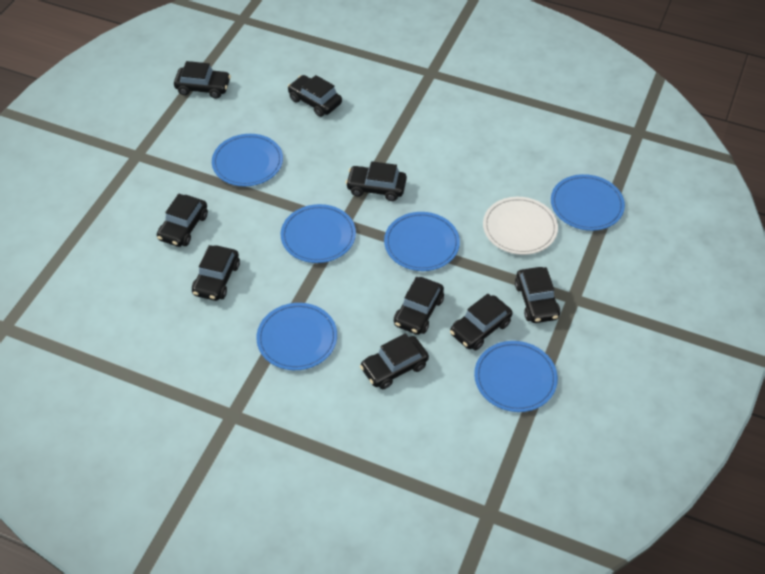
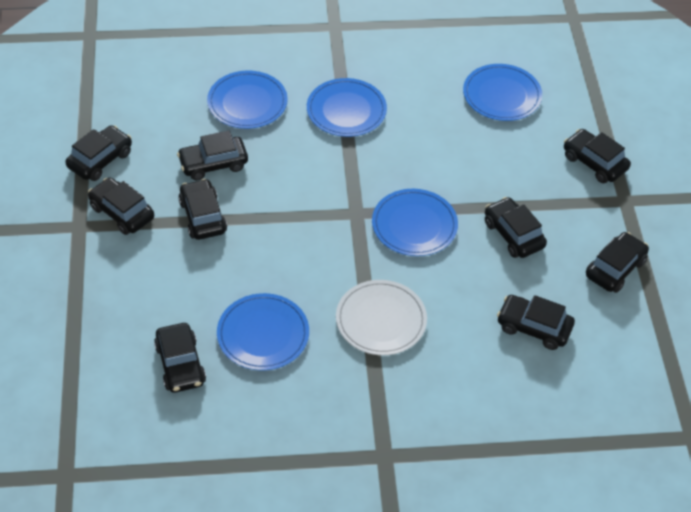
blue plate: 6 -> 5

